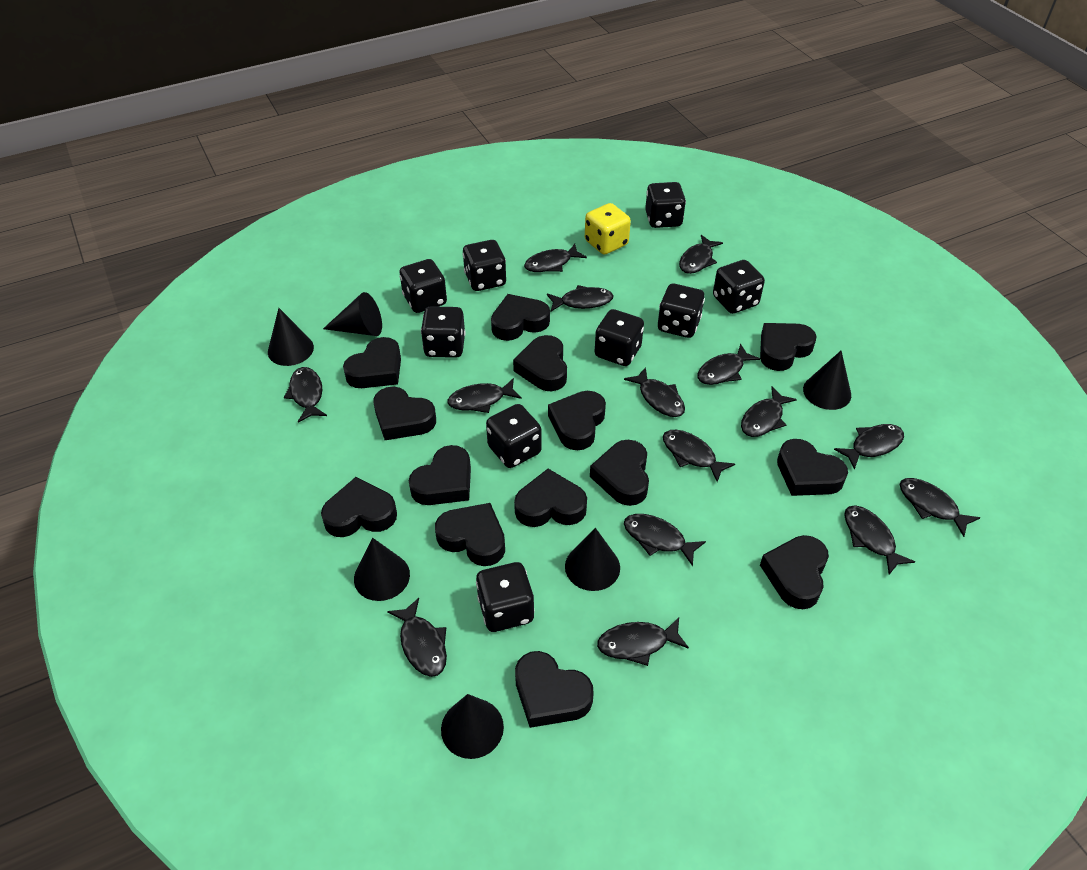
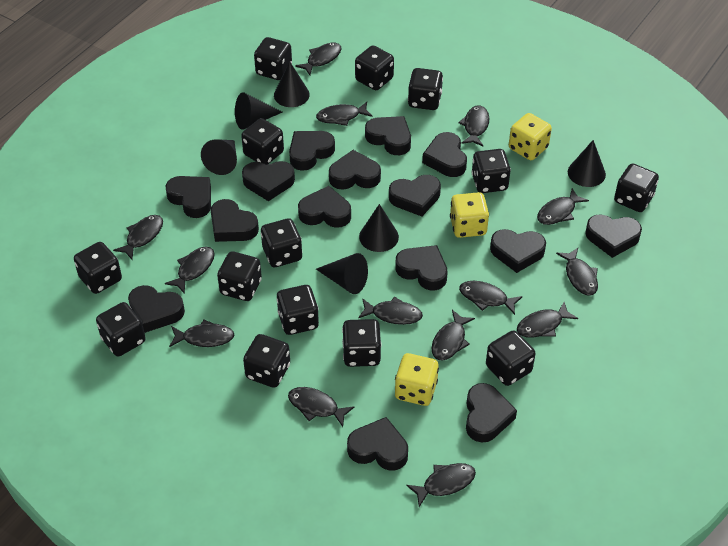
black dice: 9 -> 14
black fish: 15 -> 14
black heart: 14 -> 15
yellow dice: 1 -> 3

